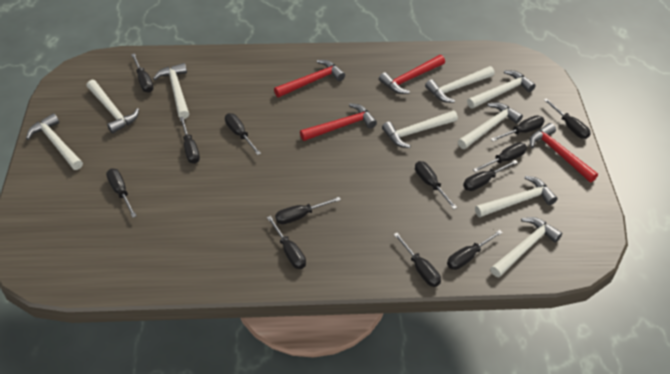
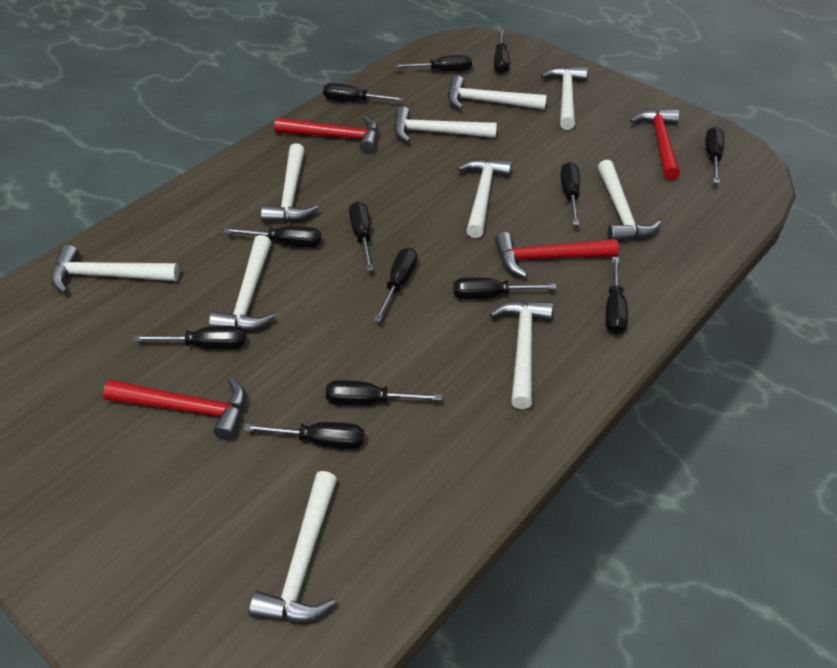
white hammer: 9 -> 10

